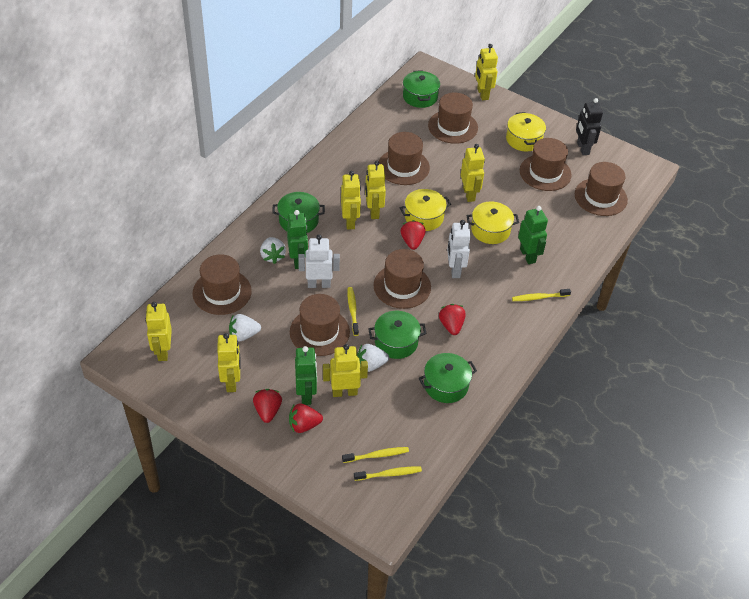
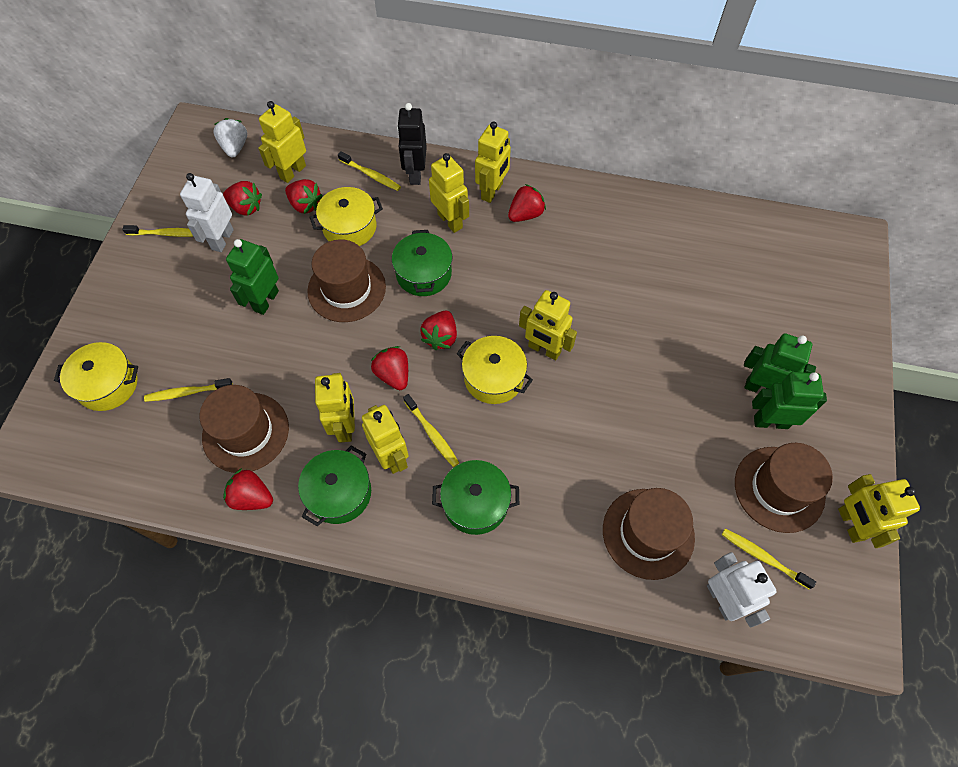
brown hat: 7 -> 4
green pot: 4 -> 3
red strawberry: 4 -> 6
white strawberry: 3 -> 1
yellow toothbrush: 4 -> 5

